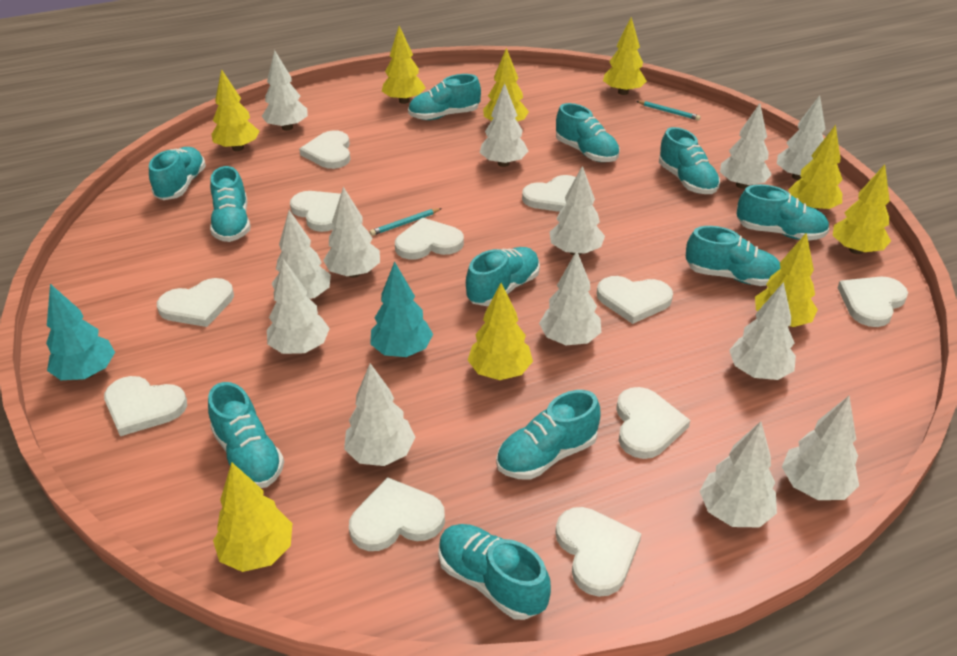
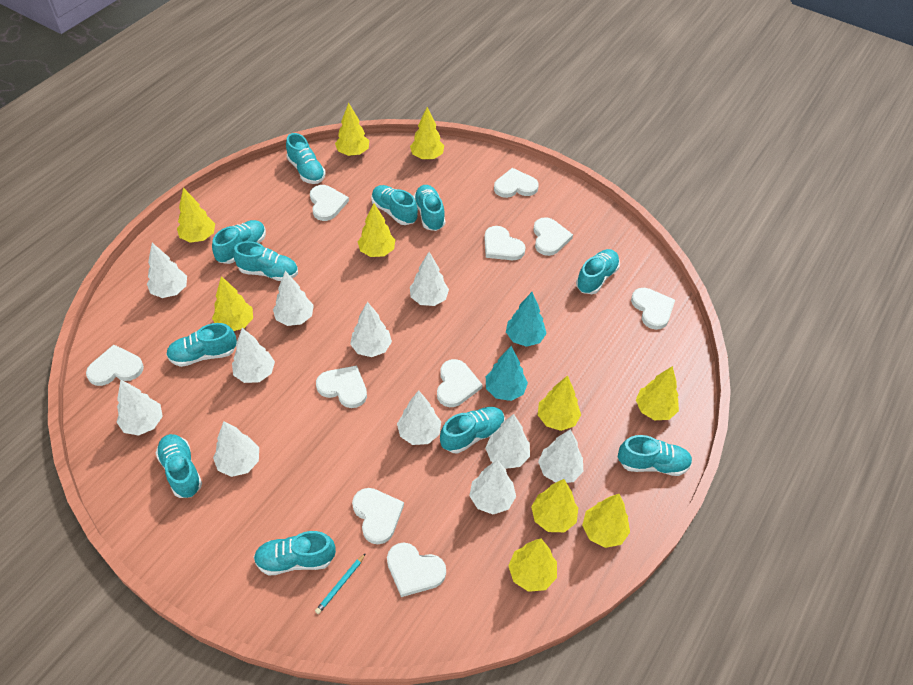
turquoise pencil: 2 -> 1
white heart: 11 -> 10
white tree: 13 -> 11
yellow tree: 9 -> 10

